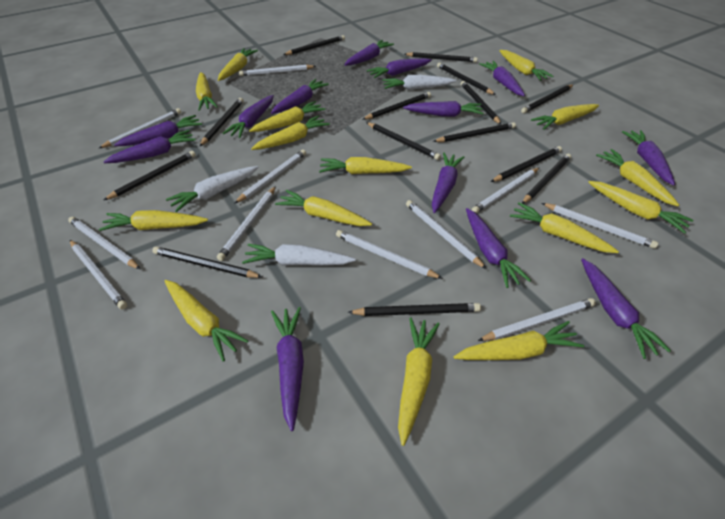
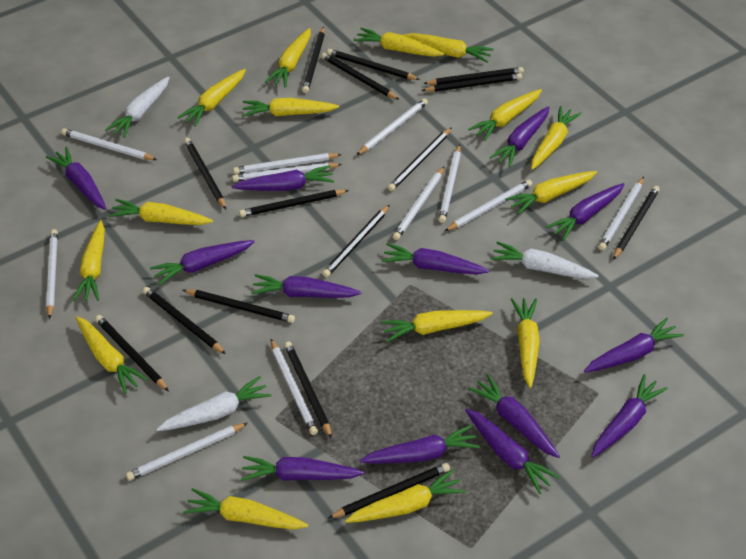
black pencil: 14 -> 15

